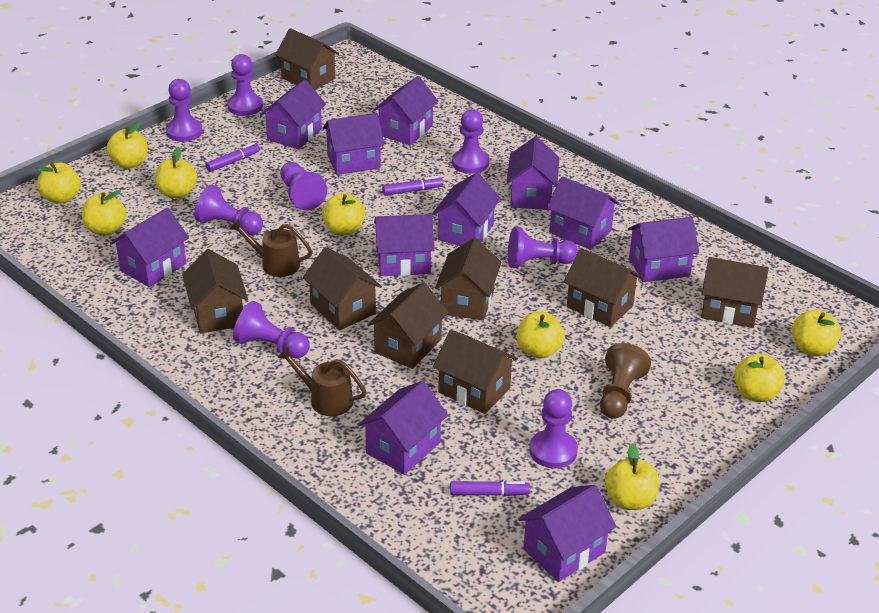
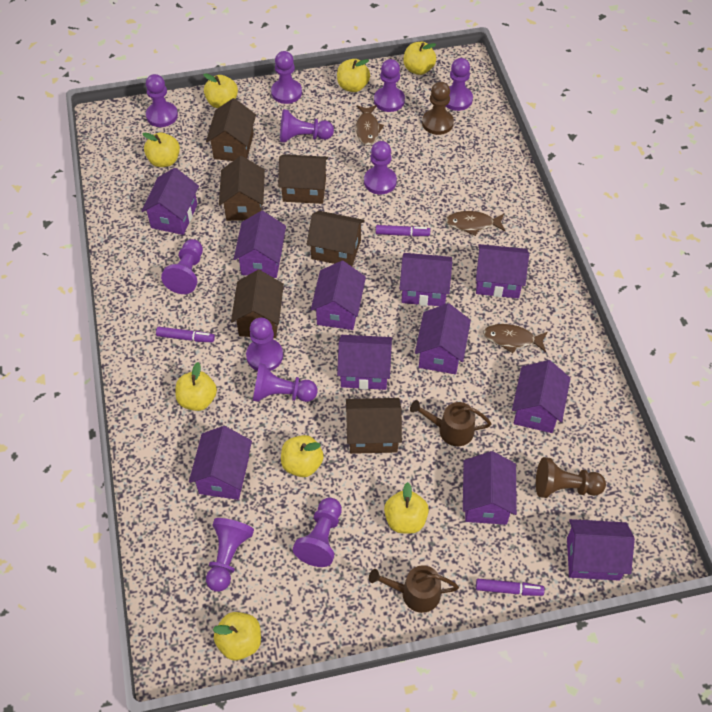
brown fish: 0 -> 3
brown house: 8 -> 6
brown pawn: 1 -> 2
purple pawn: 8 -> 11
yellow apple: 9 -> 8

